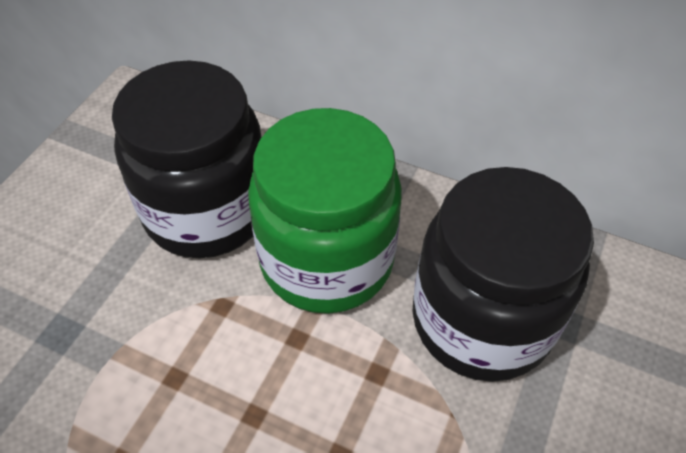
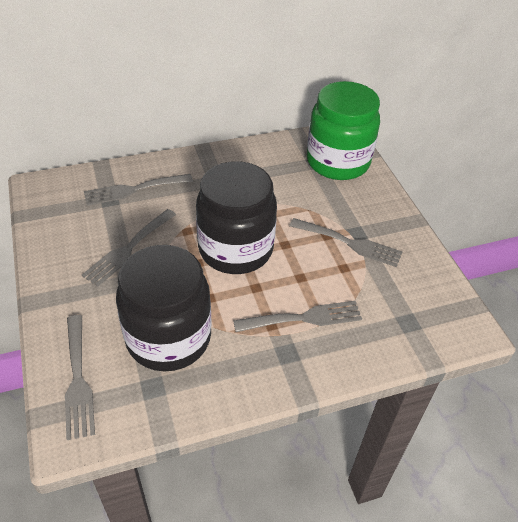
grey fork: 0 -> 5

